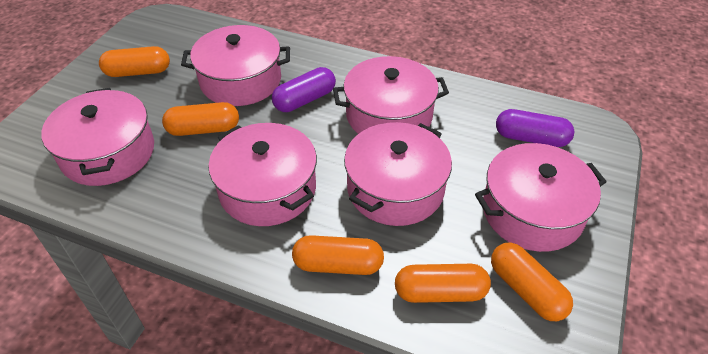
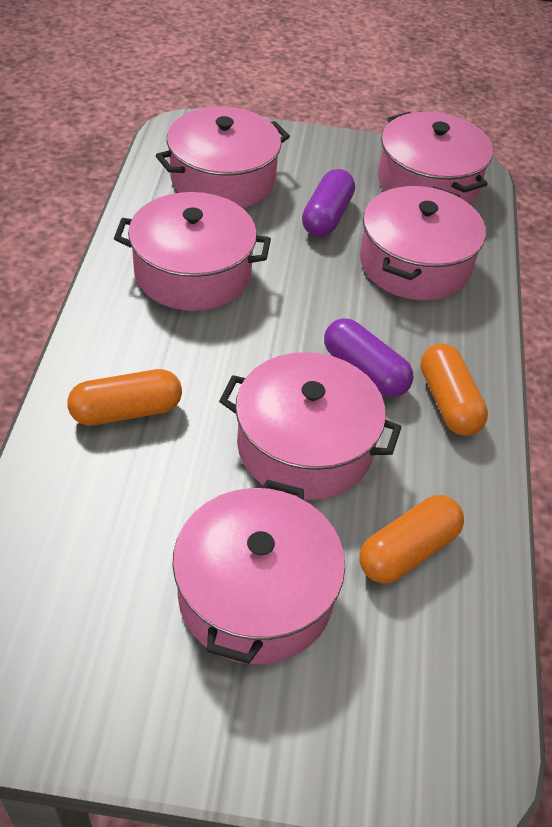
orange capsule: 5 -> 3

